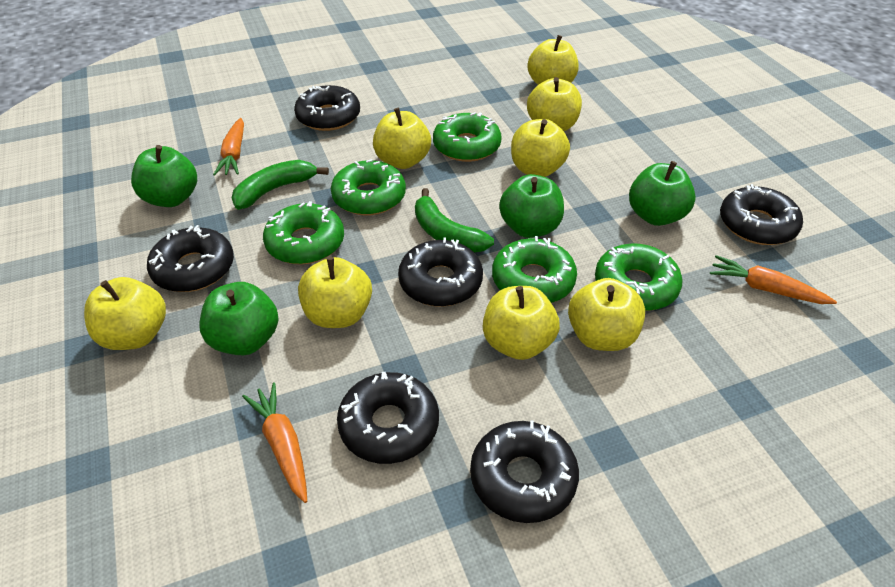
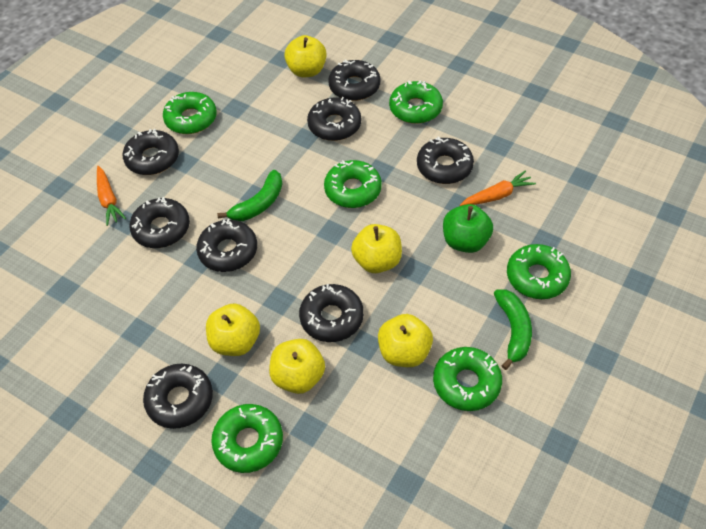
black donut: 6 -> 8
green apple: 4 -> 1
green donut: 5 -> 6
orange carrot: 3 -> 2
yellow apple: 8 -> 5

